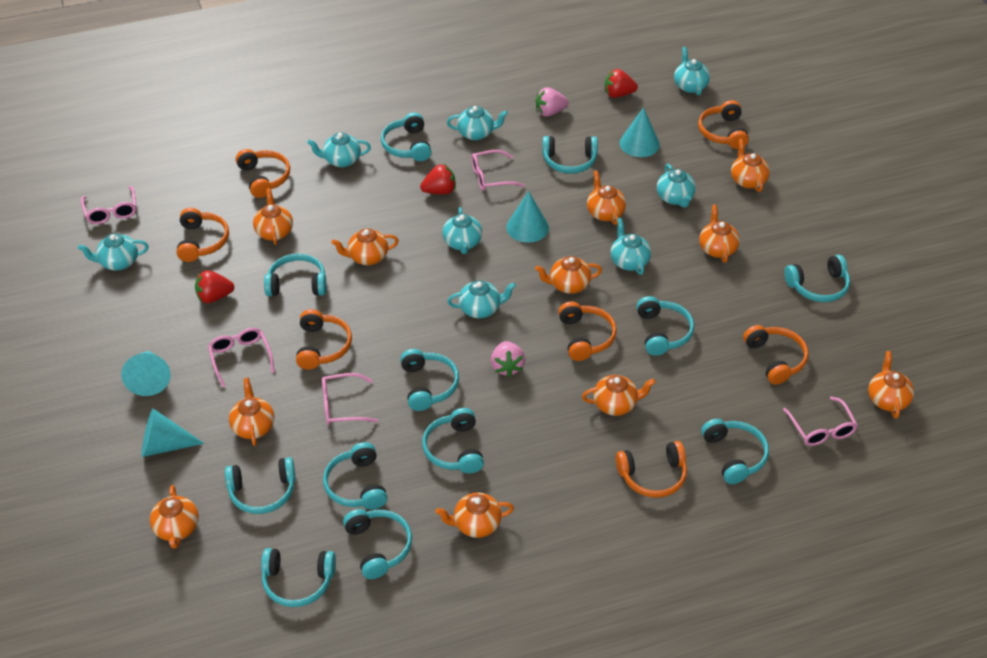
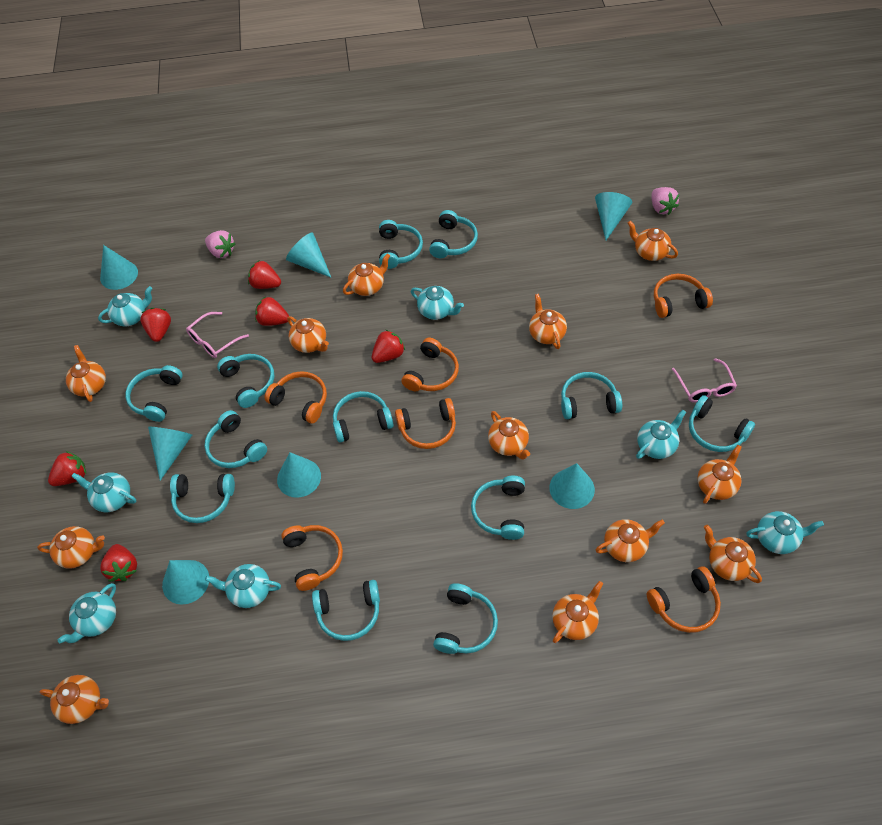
orange headphones: 7 -> 6
orange teapot: 11 -> 12
pink glasses: 5 -> 2
red strawberry: 3 -> 6
turquoise cone: 4 -> 7
turquoise teapot: 8 -> 7

